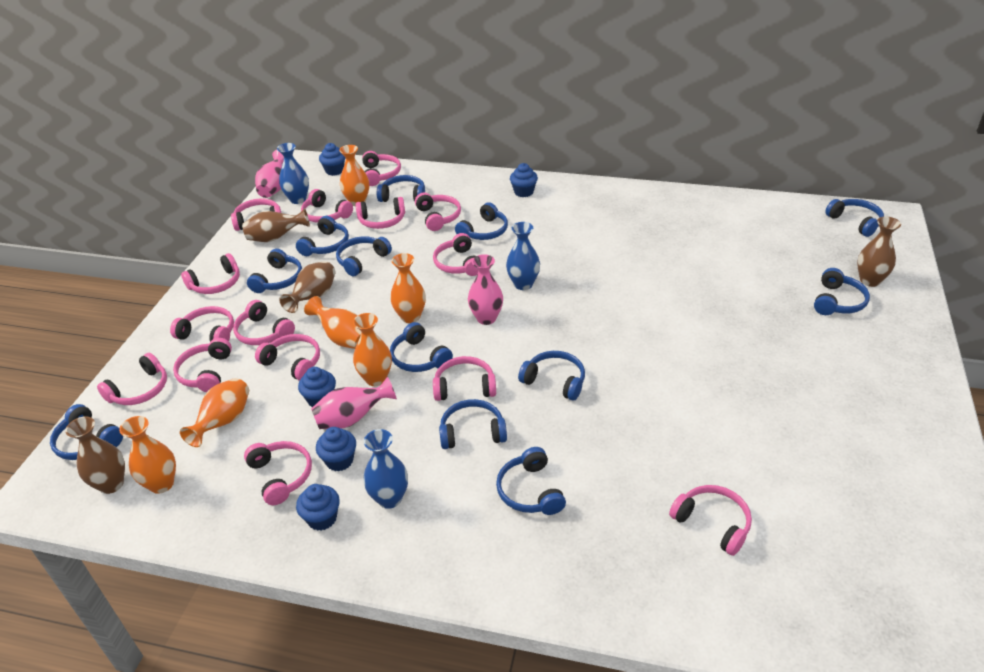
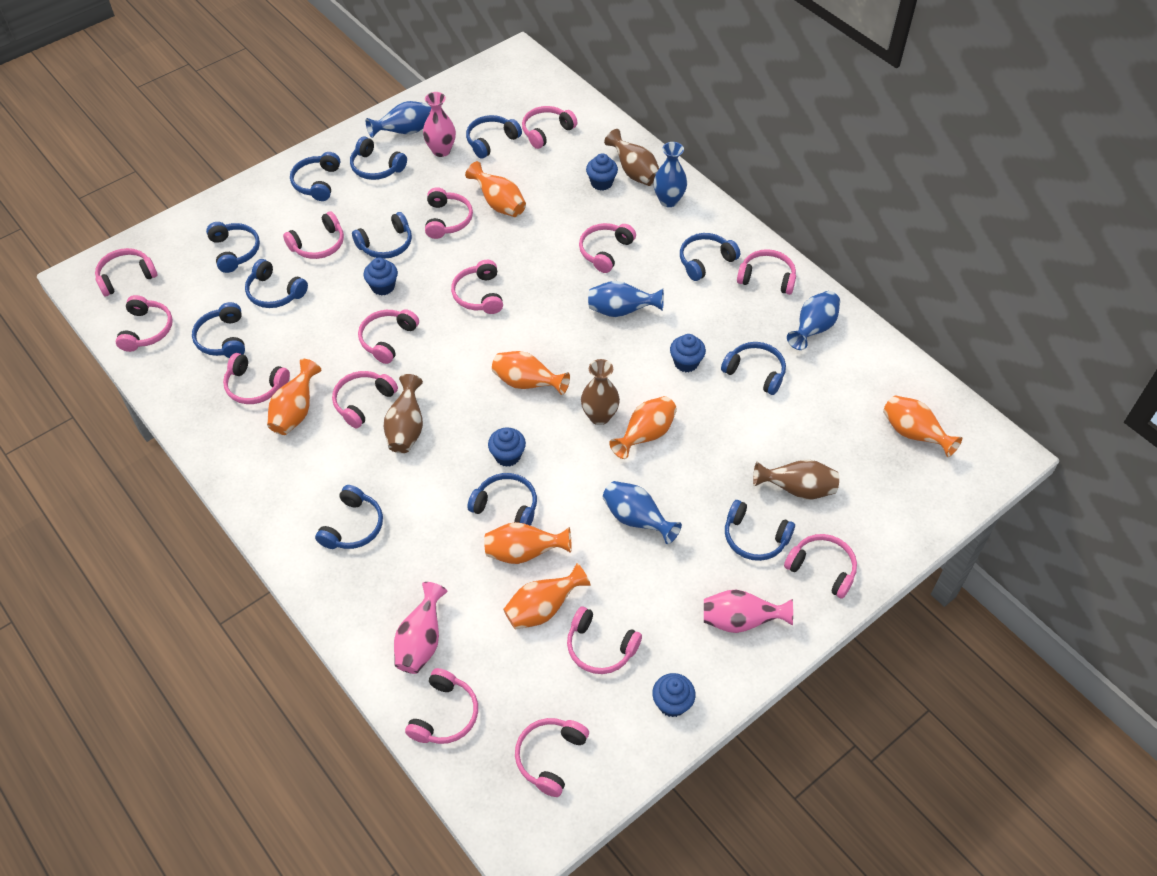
blue vase: 3 -> 5
orange vase: 6 -> 7

